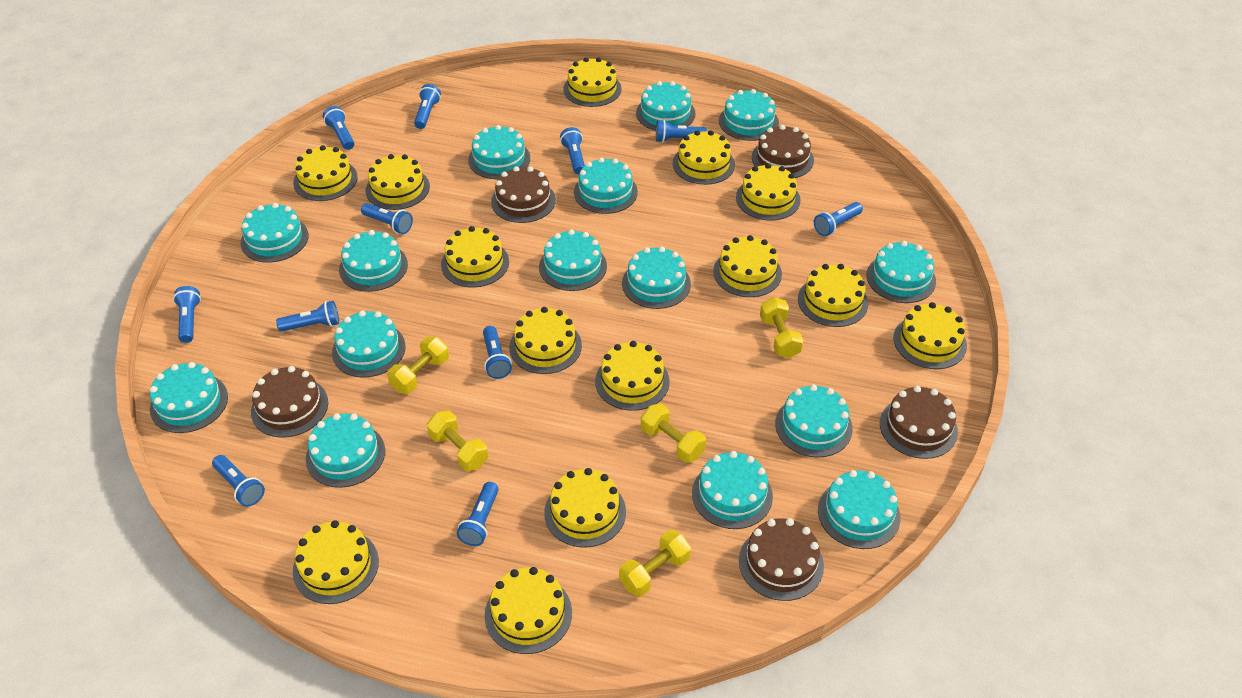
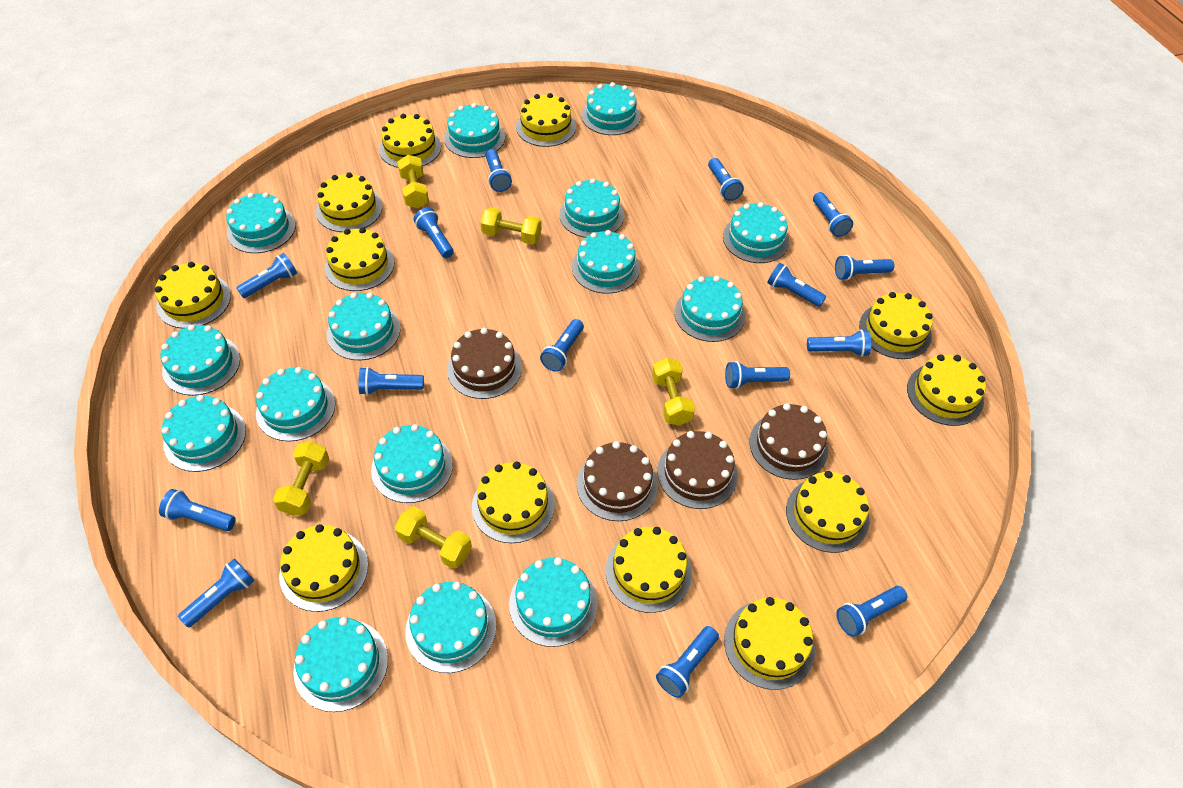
blue flashlight: 11 -> 15
brown cake: 5 -> 4
yellow cake: 14 -> 12

